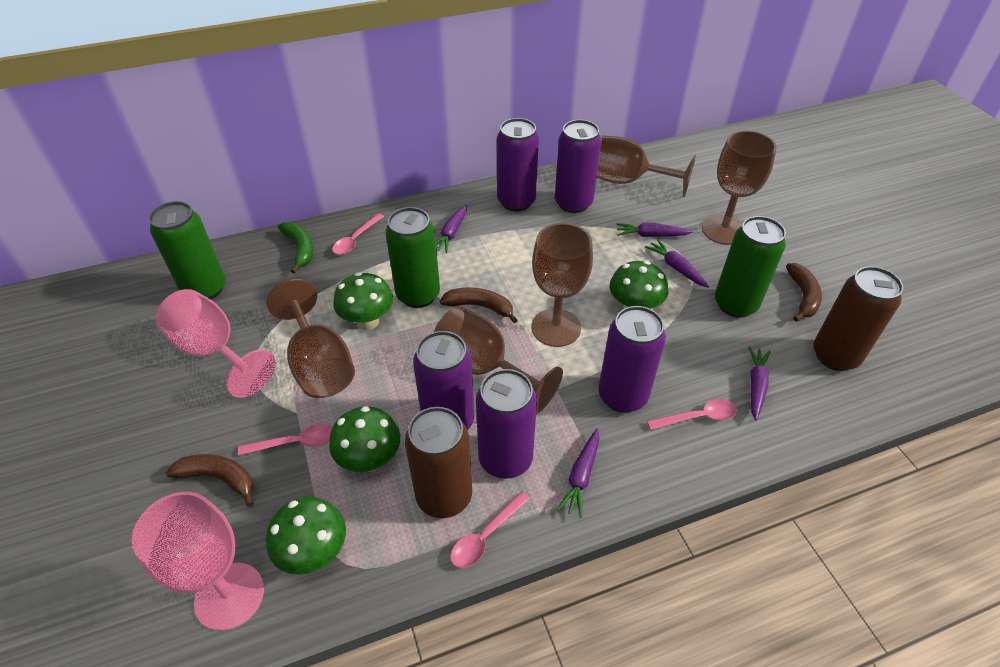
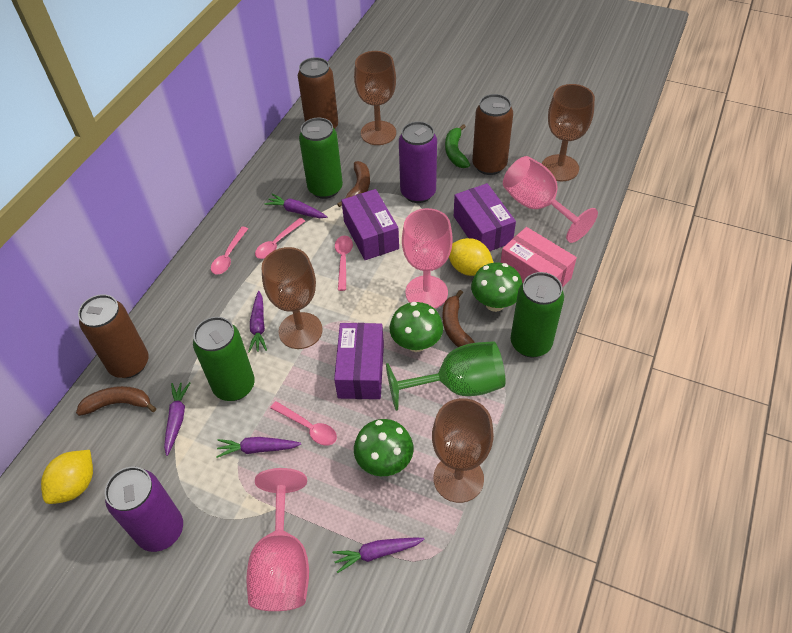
brown can: 2 -> 3
brown goblet: 5 -> 4
green goblet: 0 -> 1
green mushroom: 4 -> 3
pink box: 0 -> 1
pink goblet: 2 -> 3
purple box: 0 -> 3
purple can: 5 -> 2
yellow lemon: 0 -> 2

